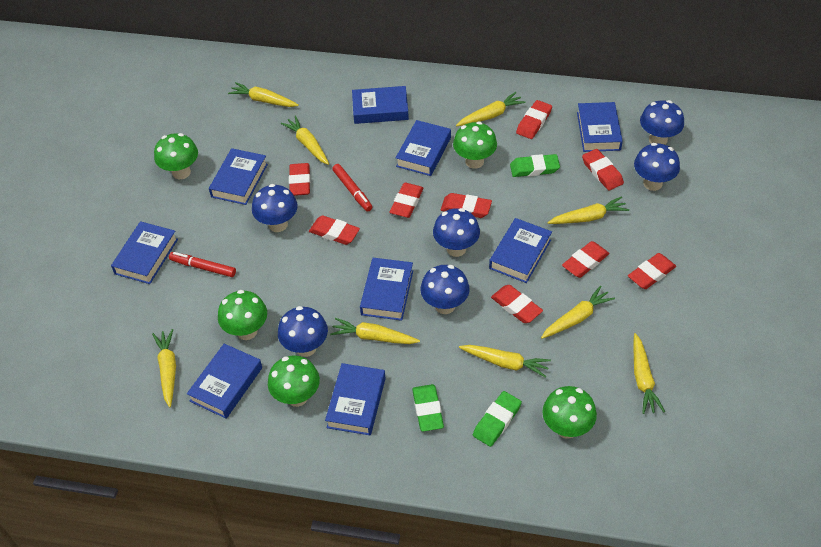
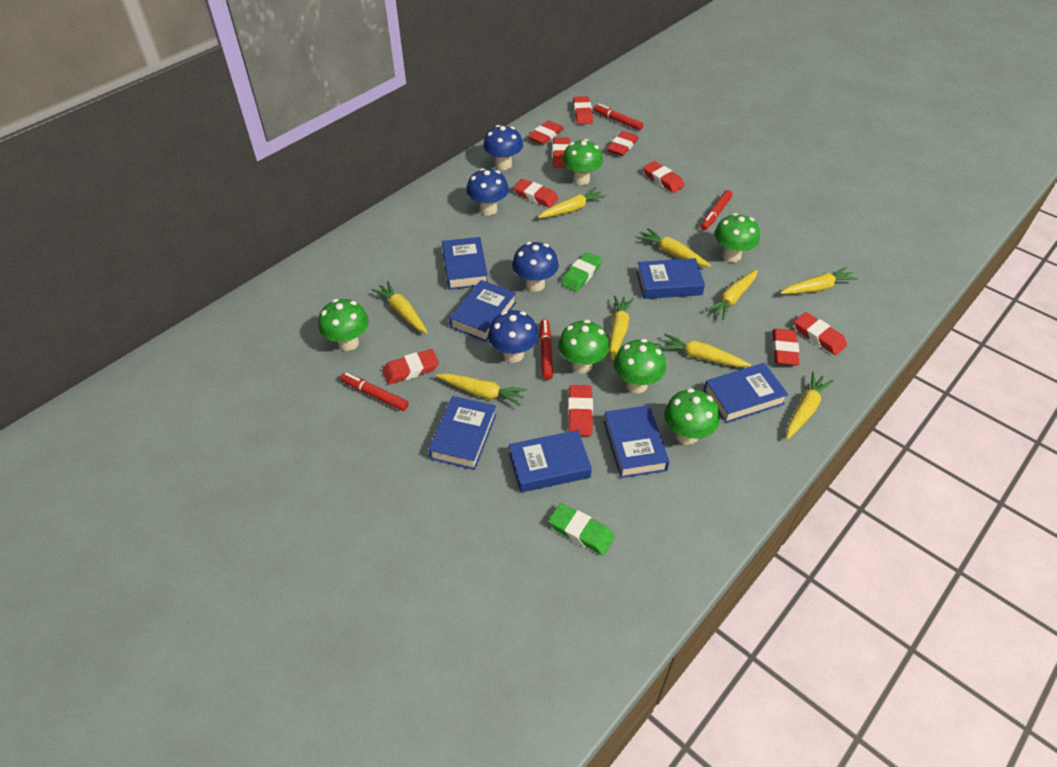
blue book: 9 -> 7
blue mushroom: 6 -> 4
green eraser: 3 -> 2
green mushroom: 5 -> 6
red eraser: 9 -> 10
red marker: 2 -> 4

